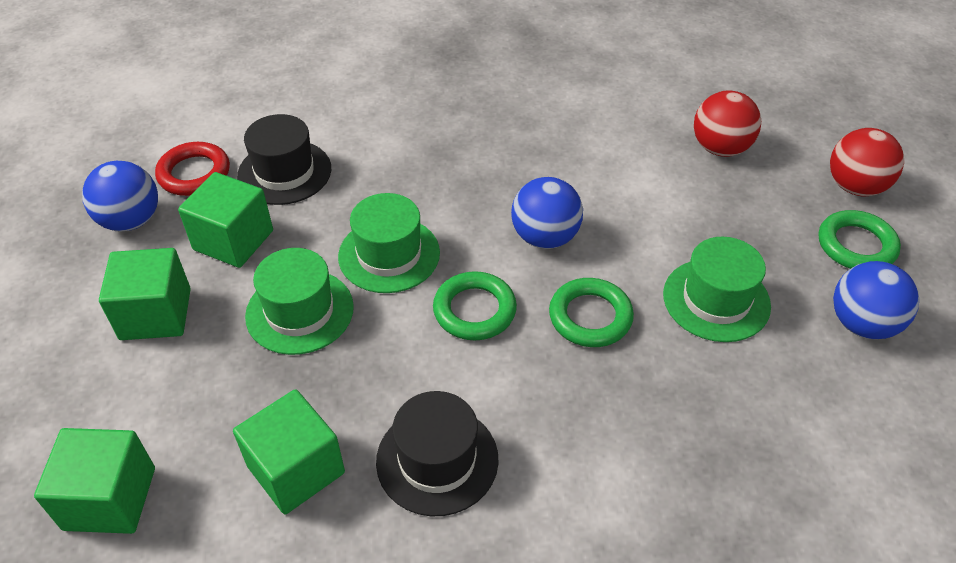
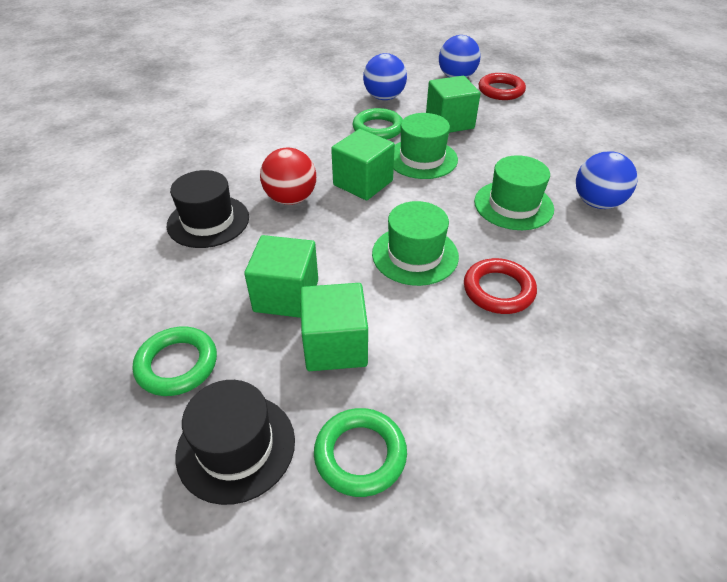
red ball: 2 -> 1
red ring: 1 -> 2

